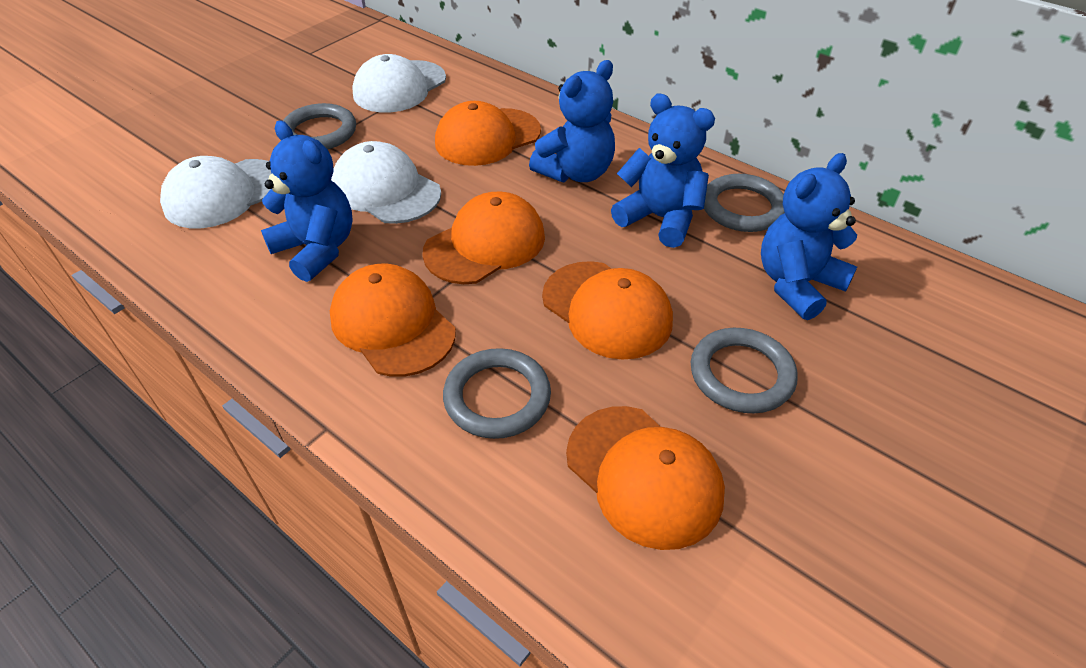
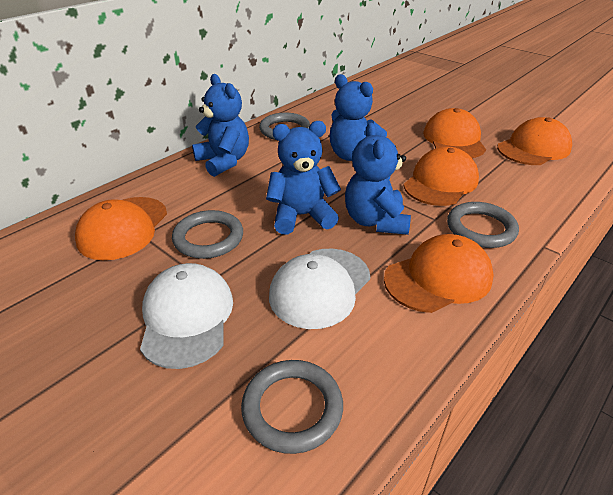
white cap: 3 -> 2

